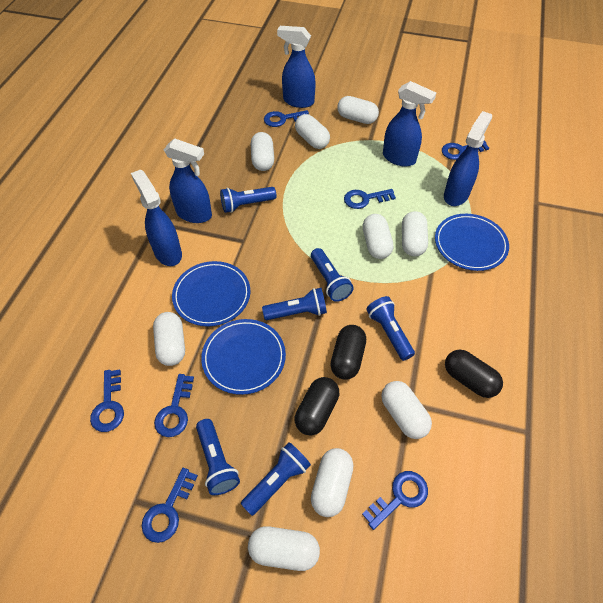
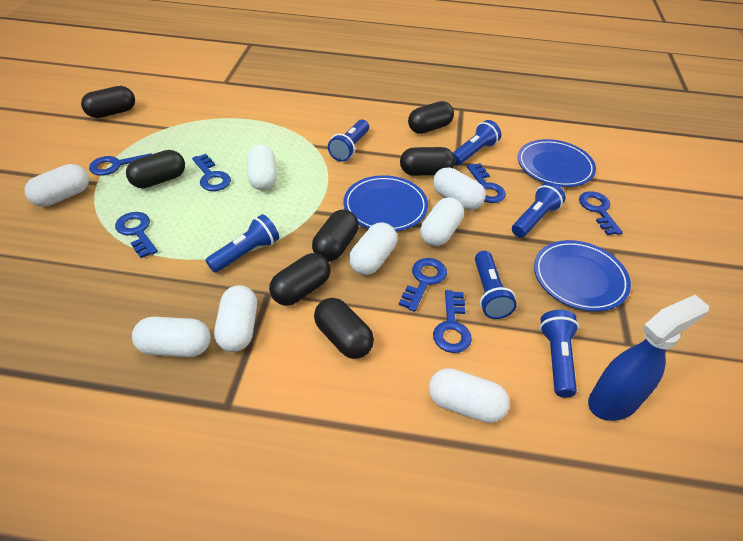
black capsule: 3 -> 7
blue spray bottle: 5 -> 1
white capsule: 9 -> 8

